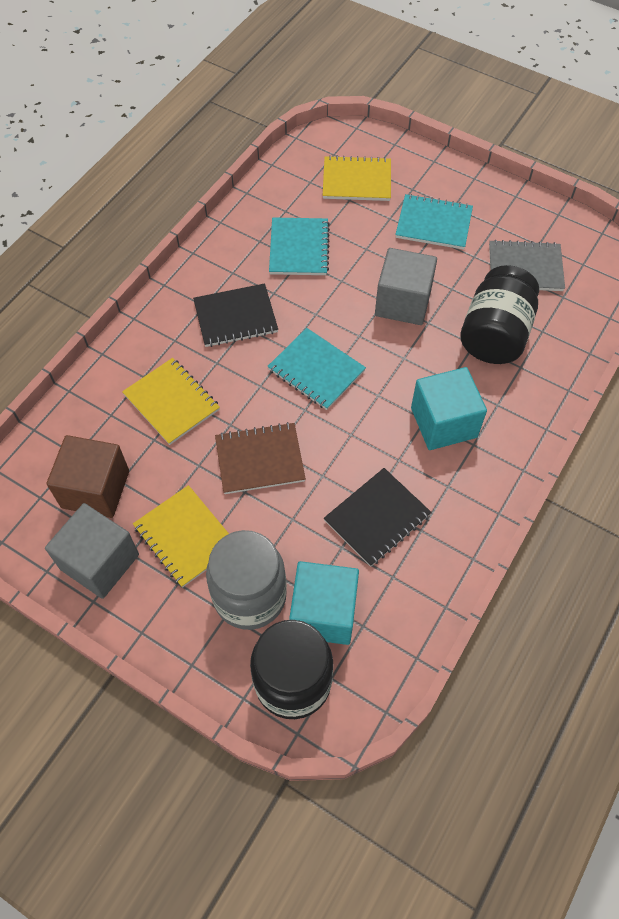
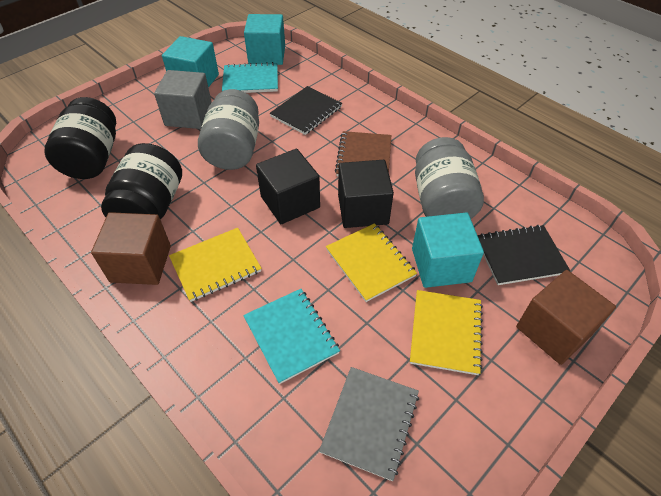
black cube: 0 -> 2
brown cube: 1 -> 2
grey cube: 2 -> 1
grey jar: 1 -> 2
turquoise cube: 2 -> 3
turquoise notebook: 3 -> 2

